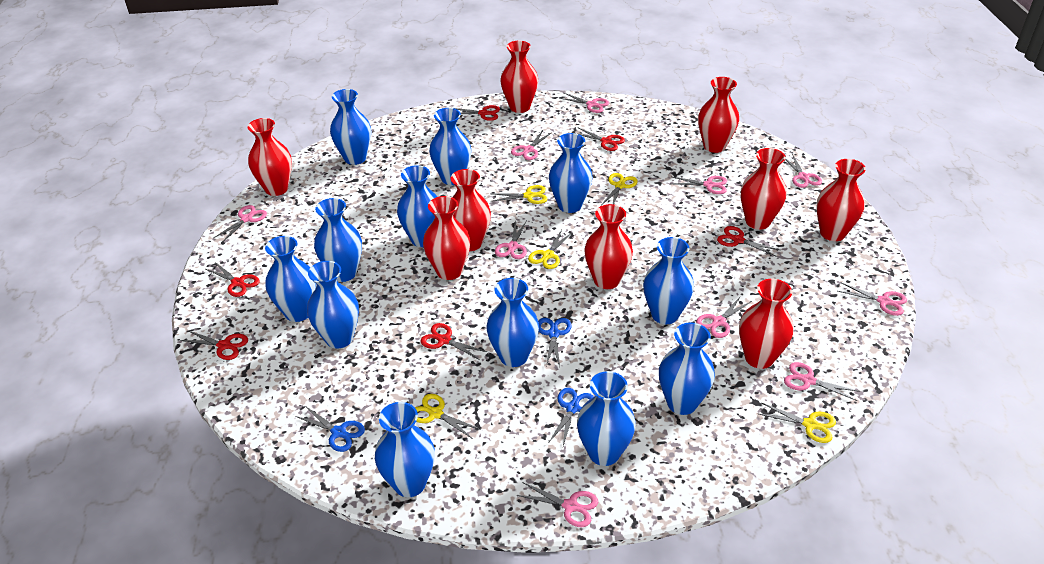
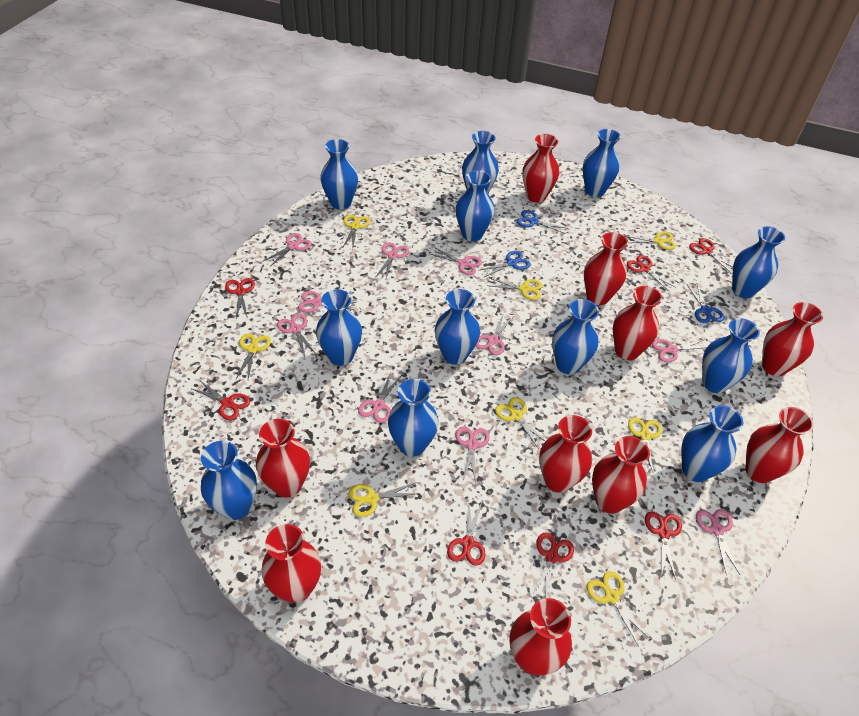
red scissors: 6 -> 7
red vase: 9 -> 10
yellow scissors: 5 -> 8

